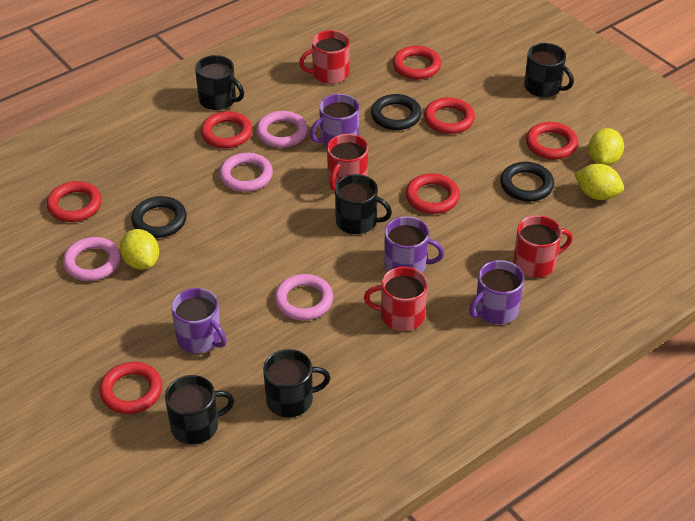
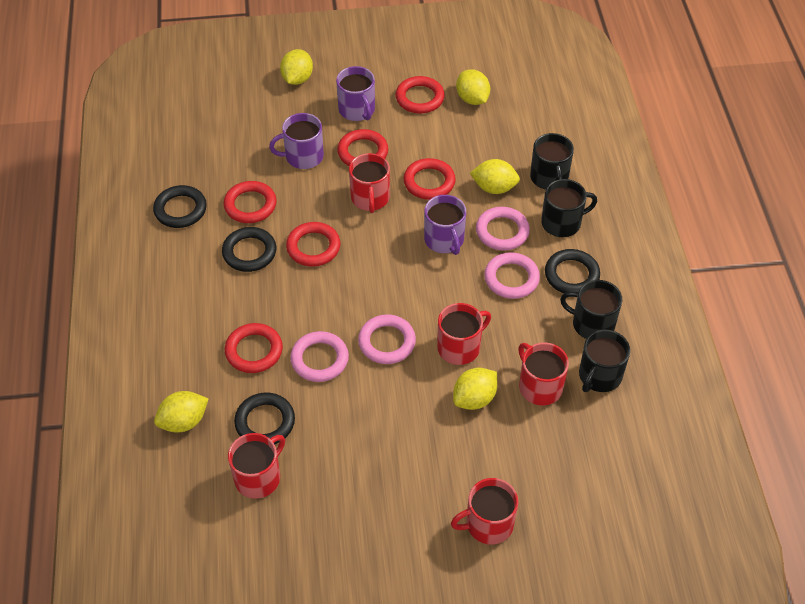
black mug: 5 -> 4
black ring: 3 -> 4
purple mug: 4 -> 3
red mug: 4 -> 5
red ring: 7 -> 6
yellow lemon: 3 -> 5

